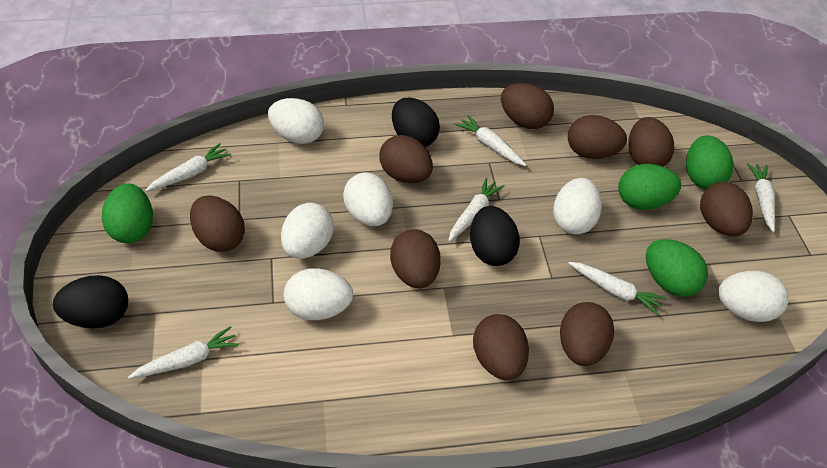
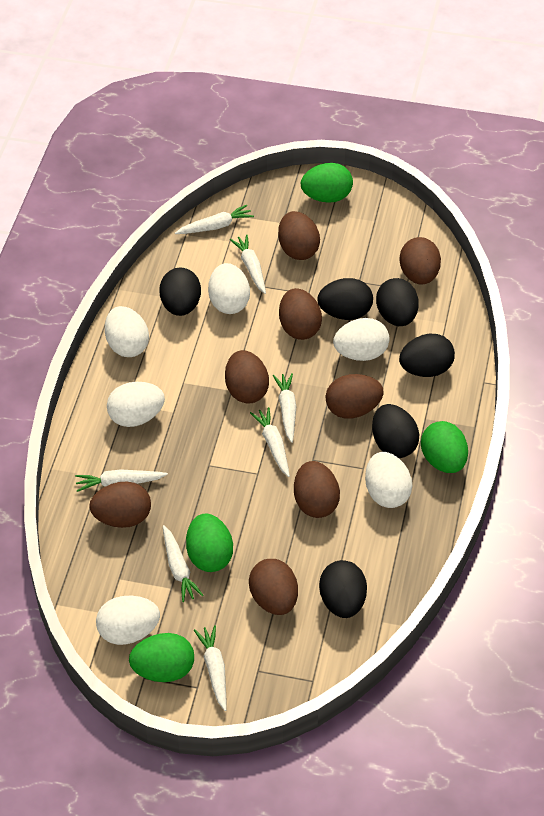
black egg: 3 -> 6
brown egg: 9 -> 8
white carrot: 6 -> 7

